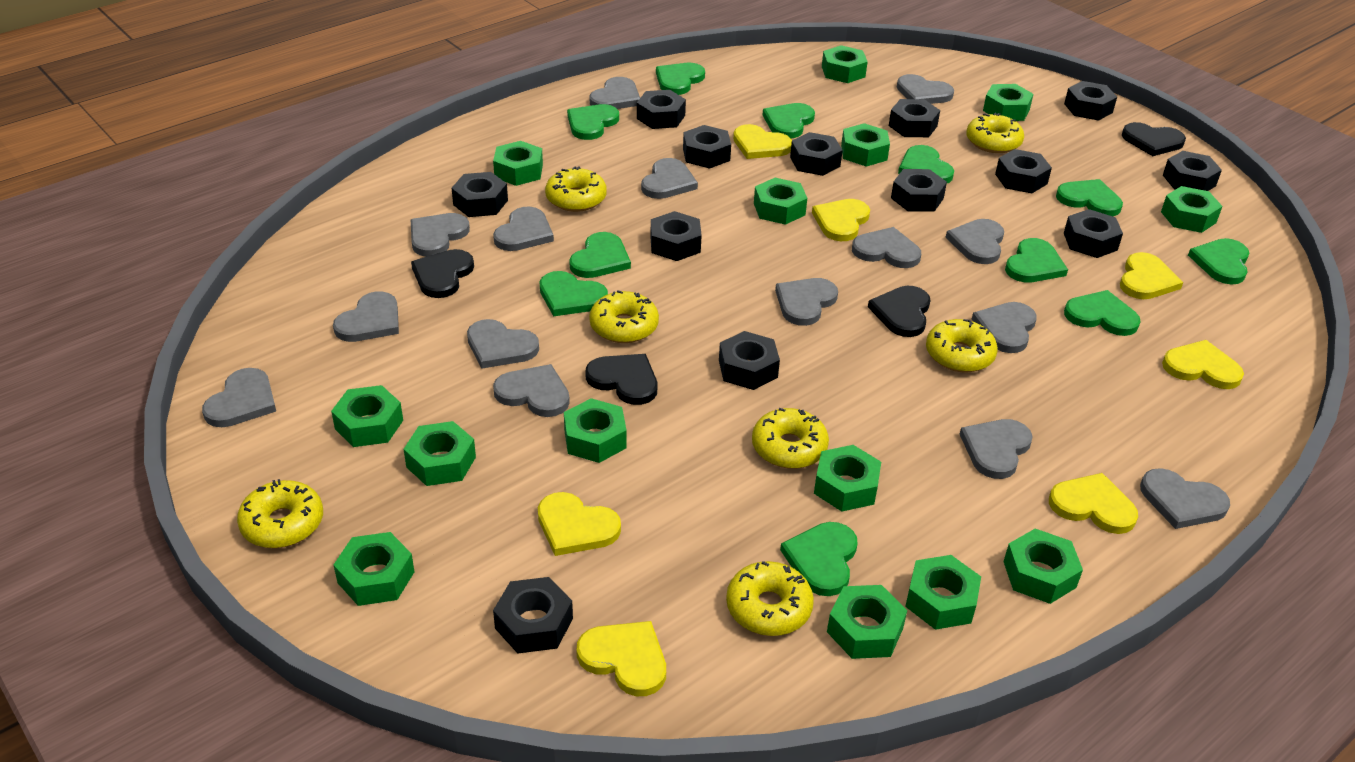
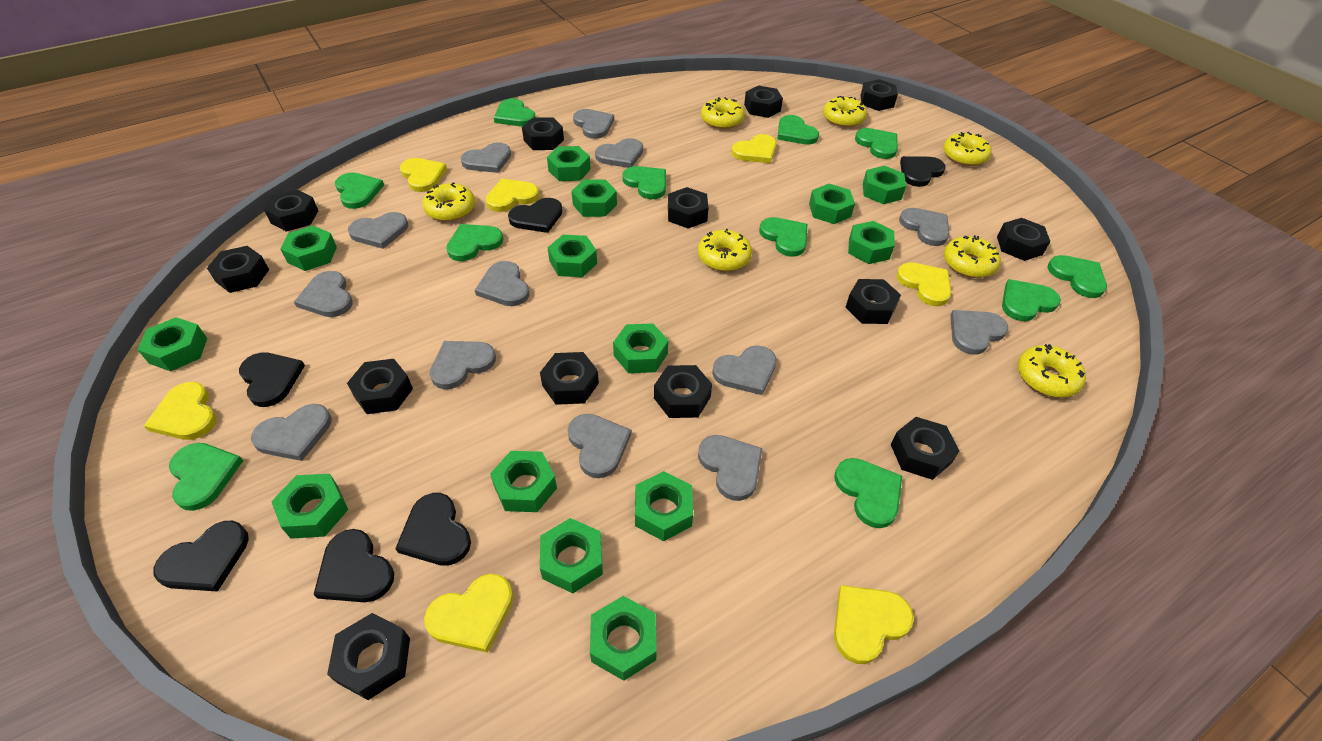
black heart: 4 -> 6
grey heart: 15 -> 13

